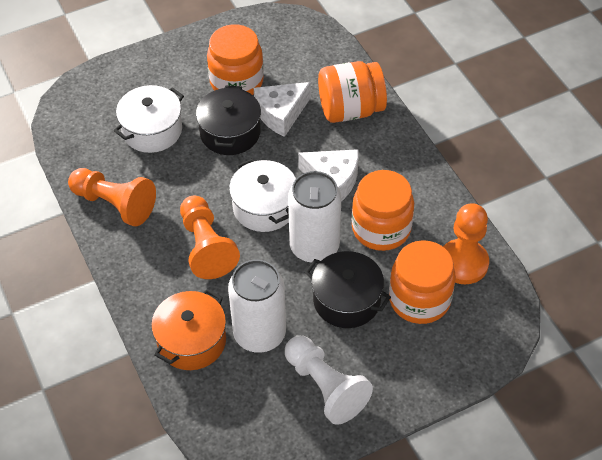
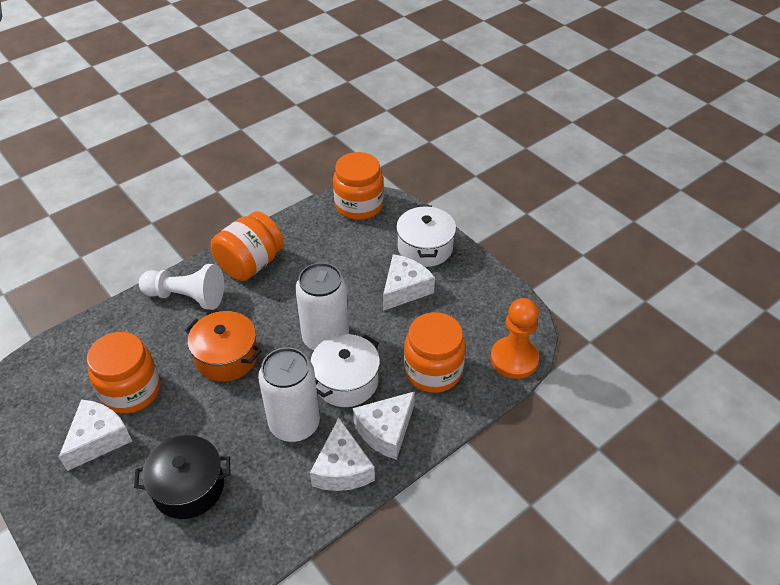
black pot: 2 -> 1
orange pawn: 3 -> 1
white cheese: 2 -> 4

